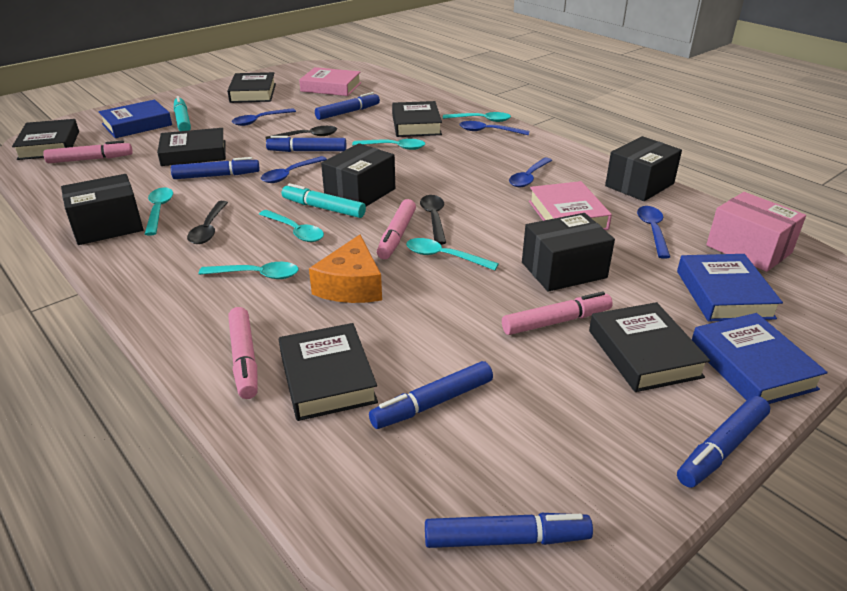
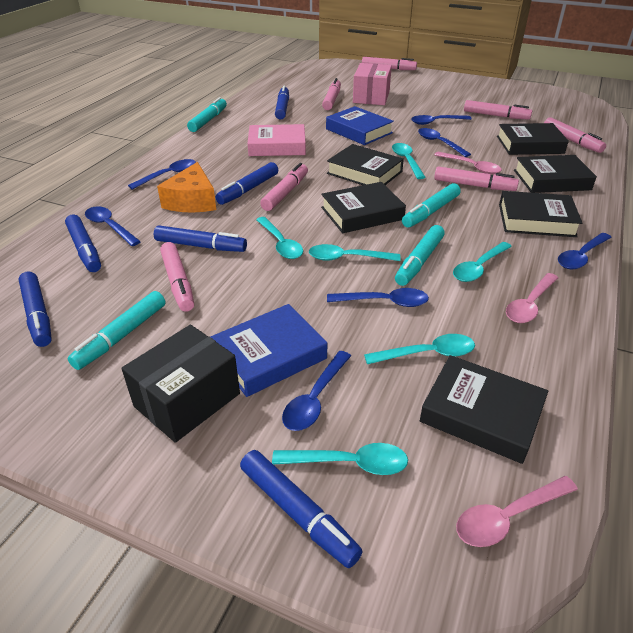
black box: 4 -> 1
black spoon: 3 -> 0
blue book: 3 -> 2
blue spoon: 5 -> 7
pink book: 2 -> 1
pink marker: 4 -> 7
pink spoon: 0 -> 3
turquoise marker: 2 -> 4

